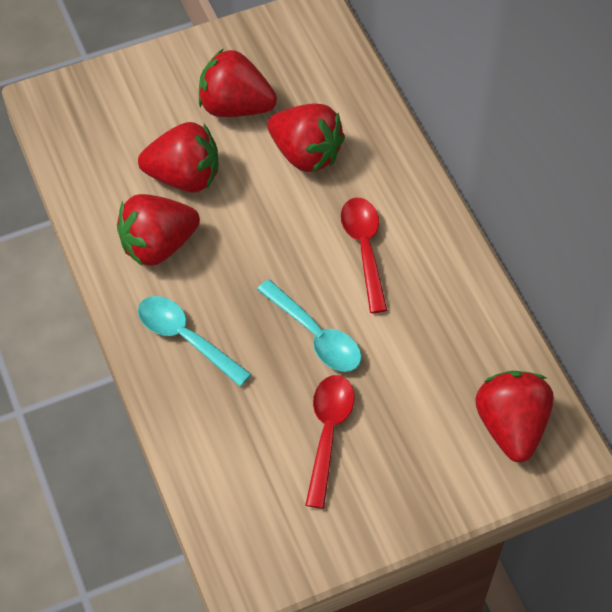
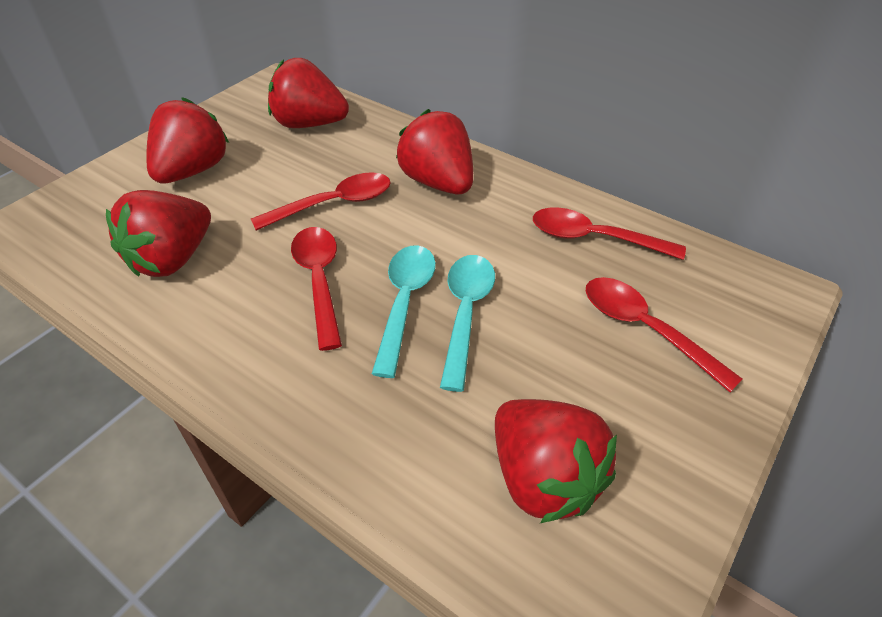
red spoon: 2 -> 4

